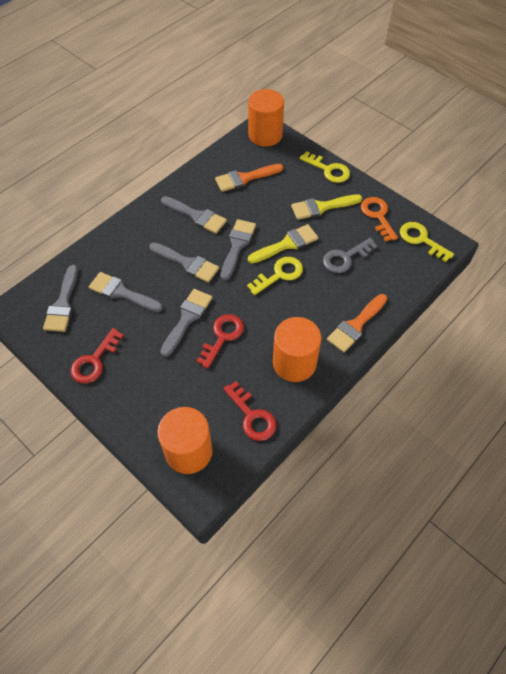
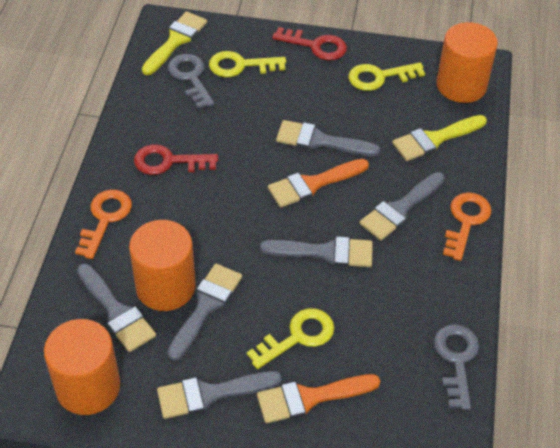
grey key: 1 -> 2
orange key: 1 -> 2
red key: 3 -> 2

